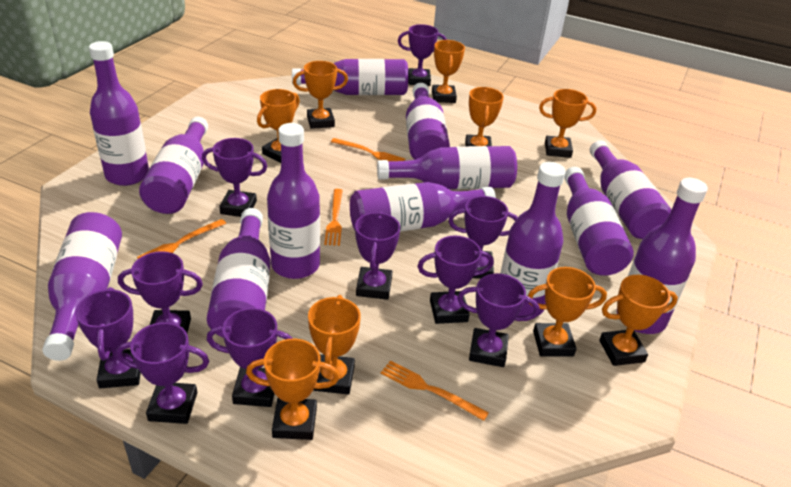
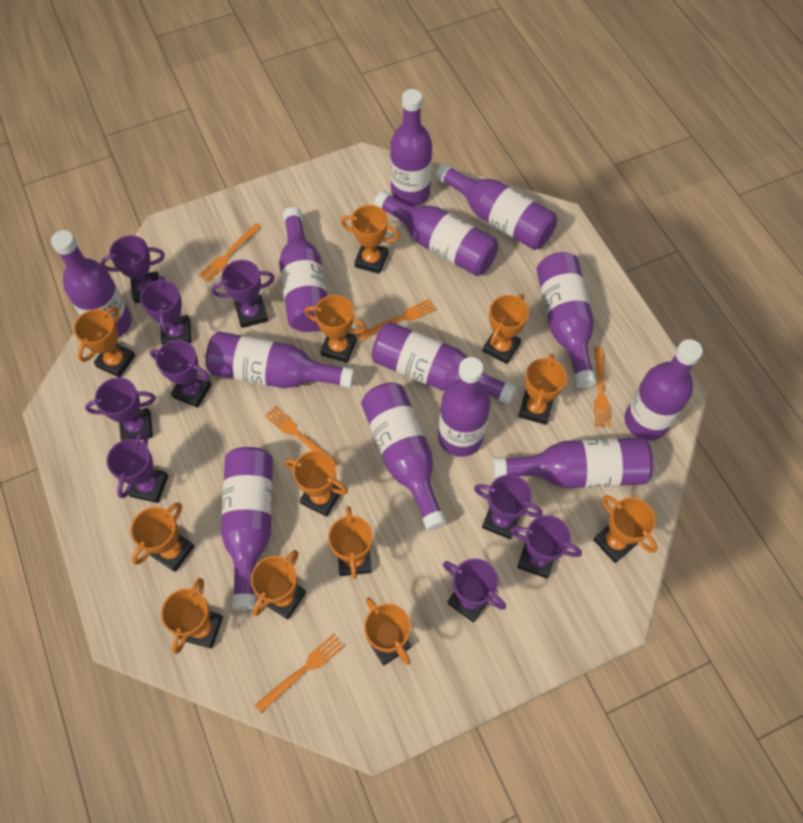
orange fork: 4 -> 5
orange trophy: 9 -> 12
purple trophy: 10 -> 9

